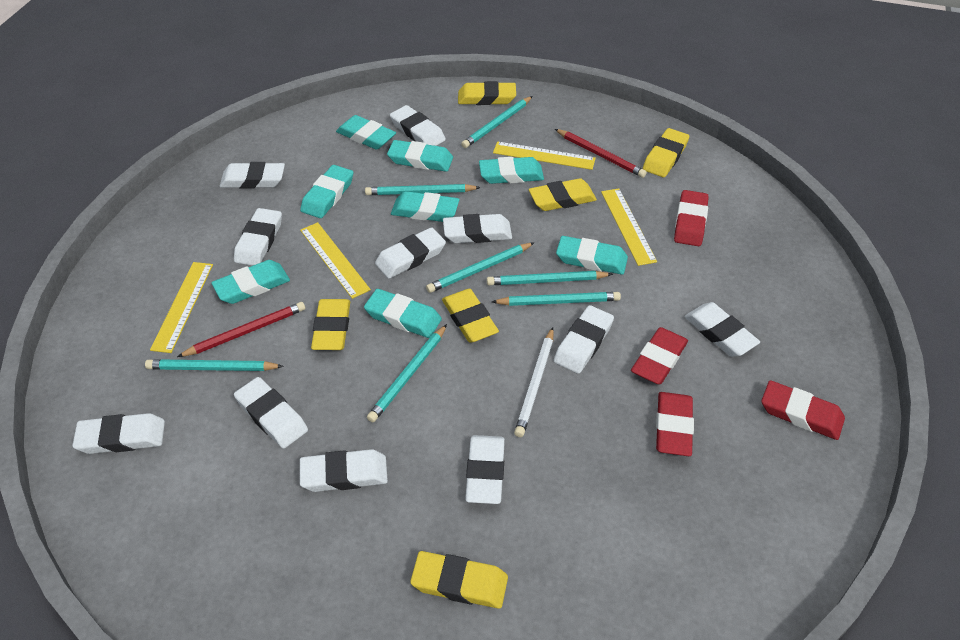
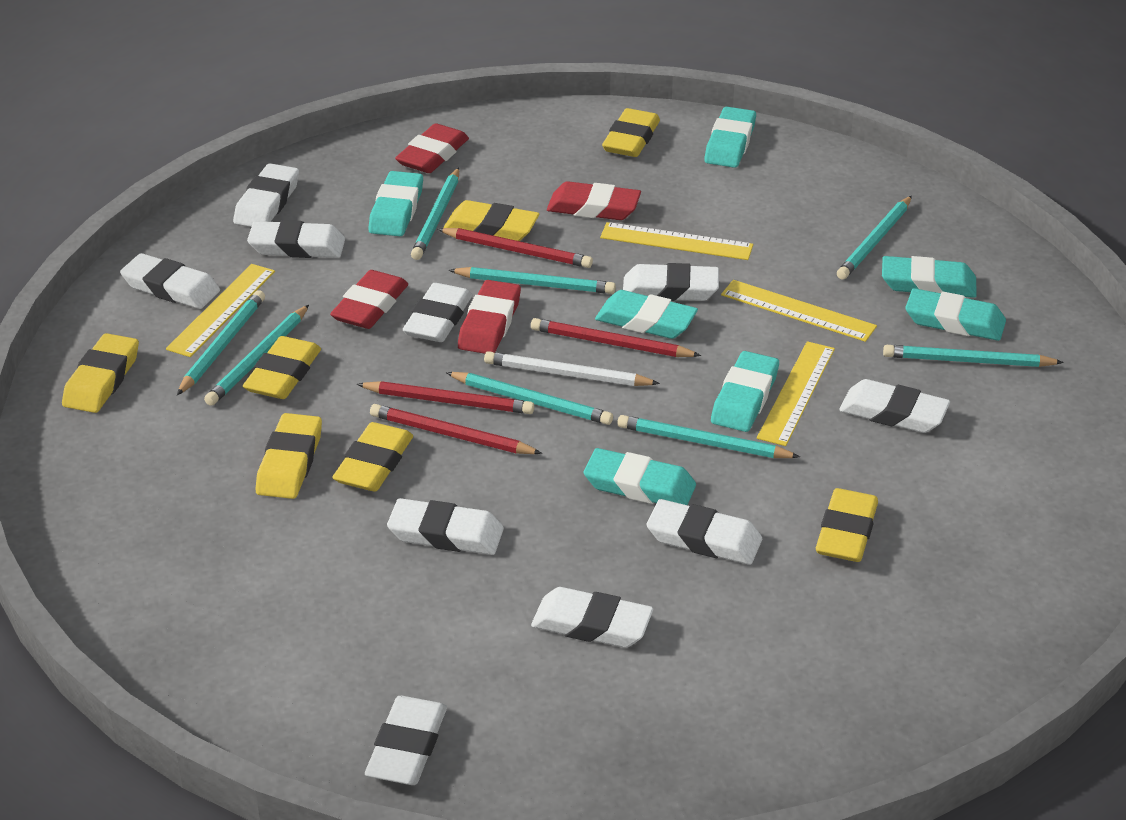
red pencil: 2 -> 4
turquoise eraser: 8 -> 7
turquoise pencil: 7 -> 8
white eraser: 11 -> 10
yellow eraser: 6 -> 7

